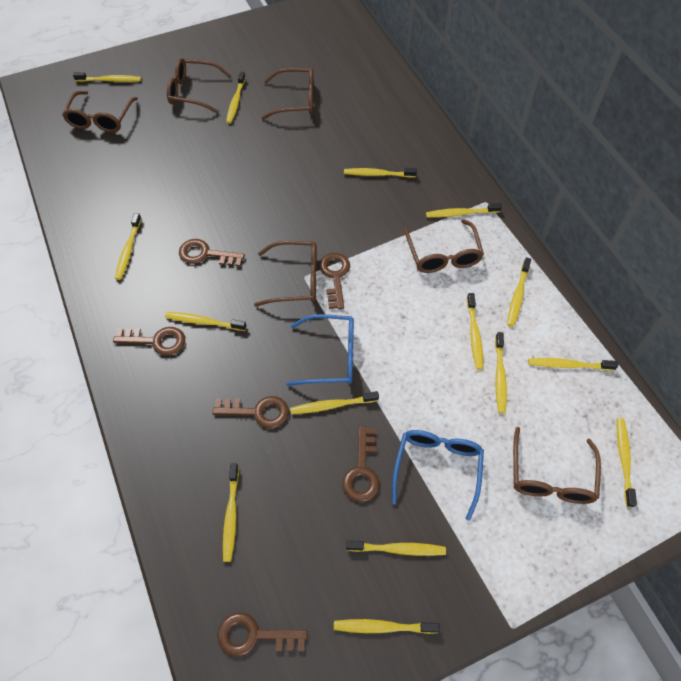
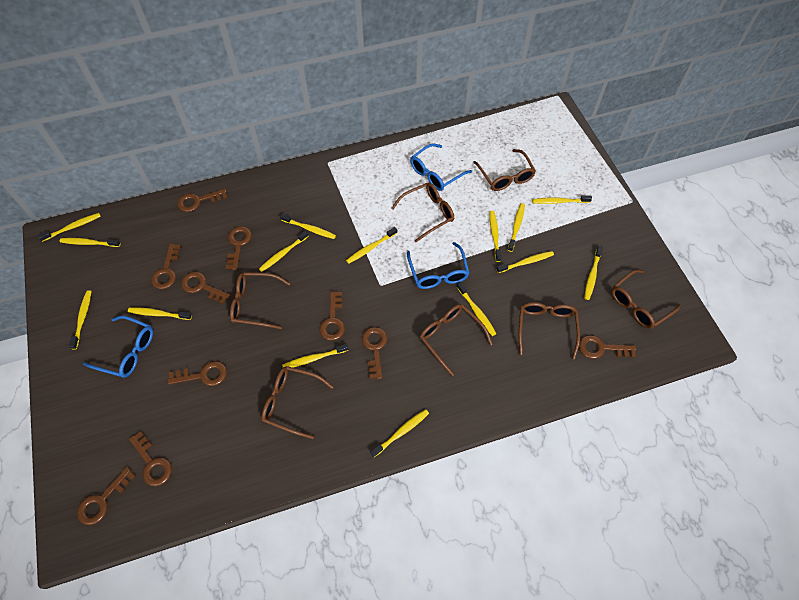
blue glasses: 2 -> 3
brown glasses: 6 -> 7
brown key: 6 -> 10

